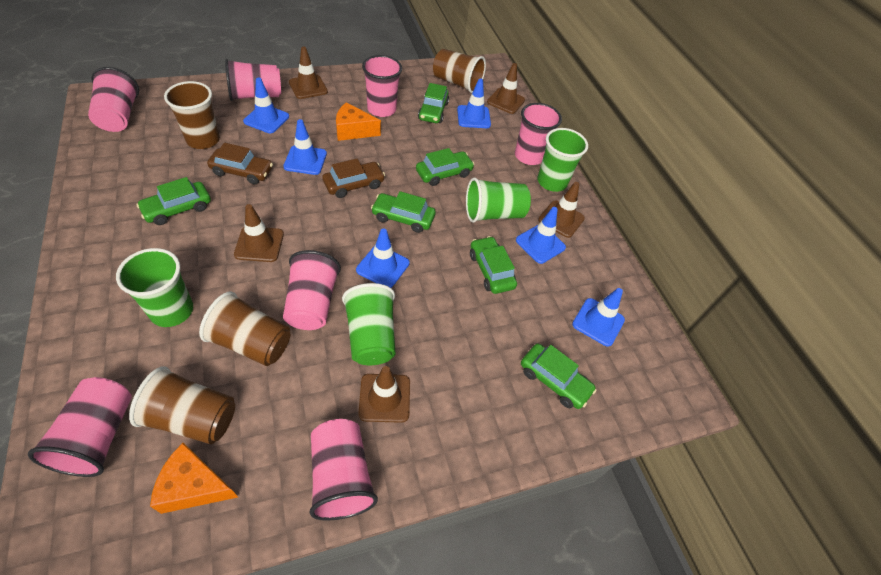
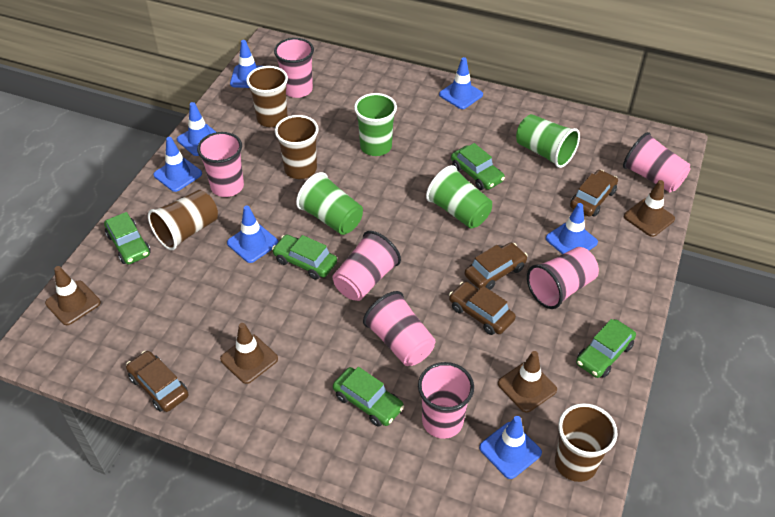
blue traffic cone: 6 -> 7
brown car: 2 -> 4
brown traffic cone: 5 -> 4
green car: 6 -> 5
orange cheese: 2 -> 0

